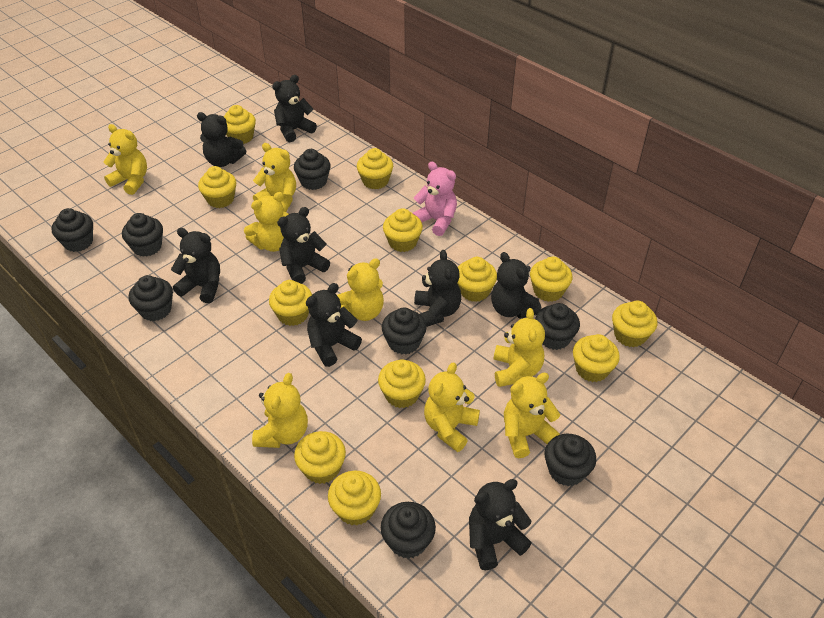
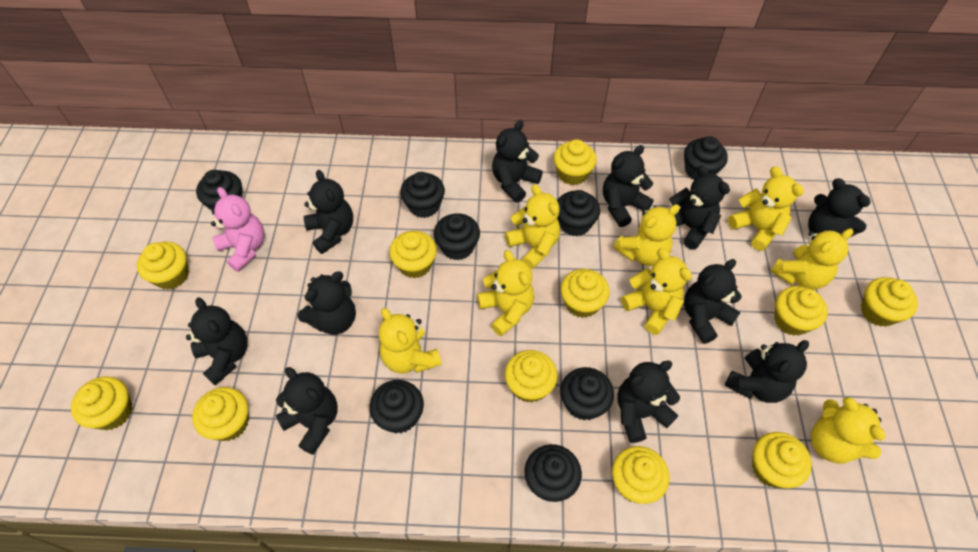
black teddy bear: 8 -> 11
yellow cupcake: 12 -> 11

